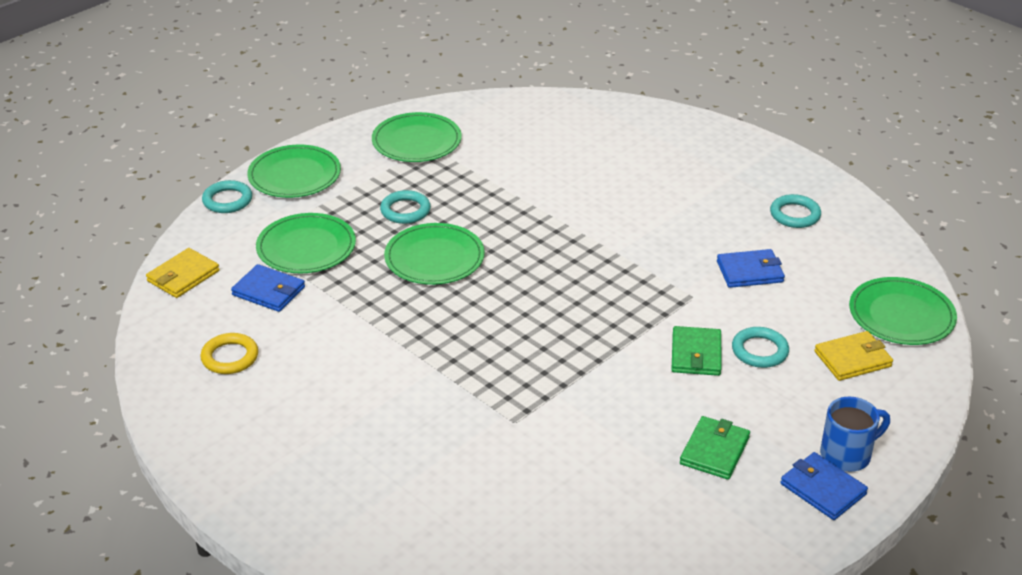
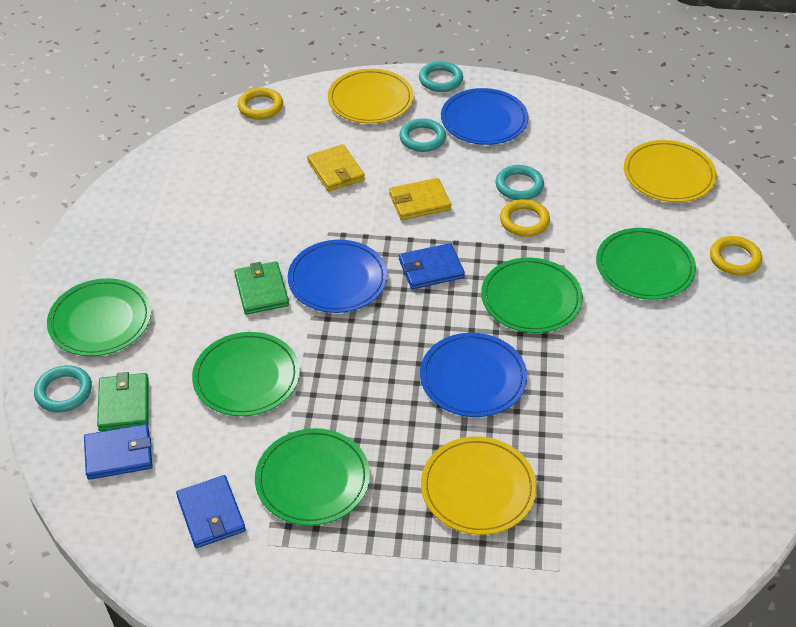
blue mug: 1 -> 0
blue plate: 0 -> 3
yellow plate: 0 -> 3
yellow ring: 1 -> 3

